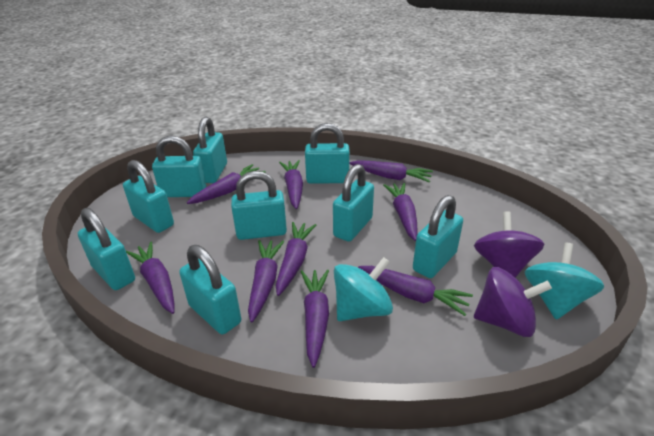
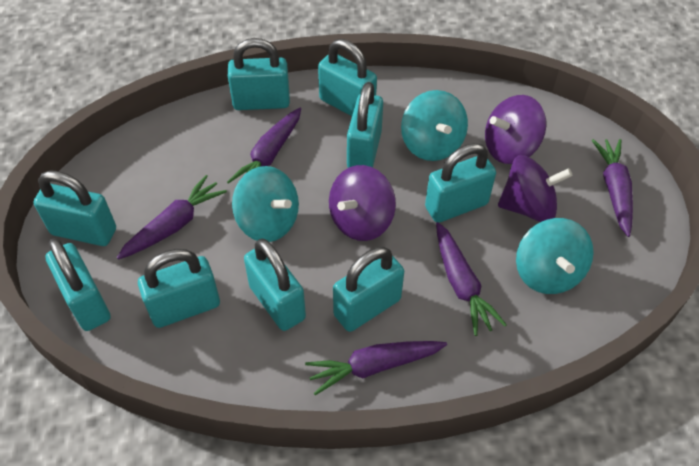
purple carrot: 9 -> 5
purple spinning top: 2 -> 3
turquoise spinning top: 2 -> 3

